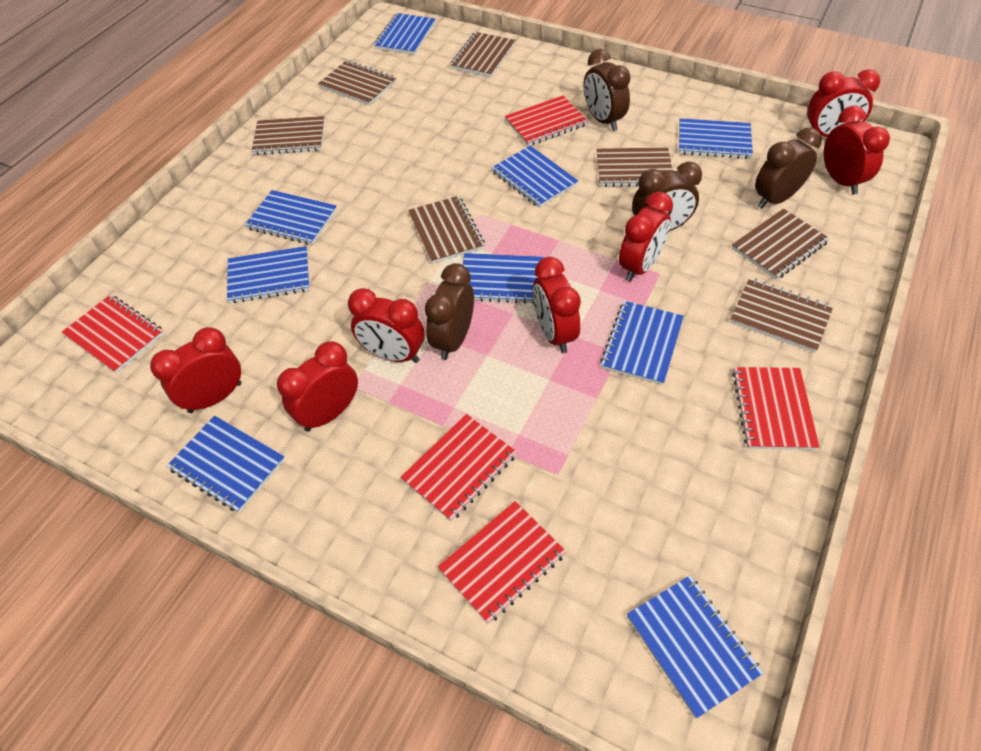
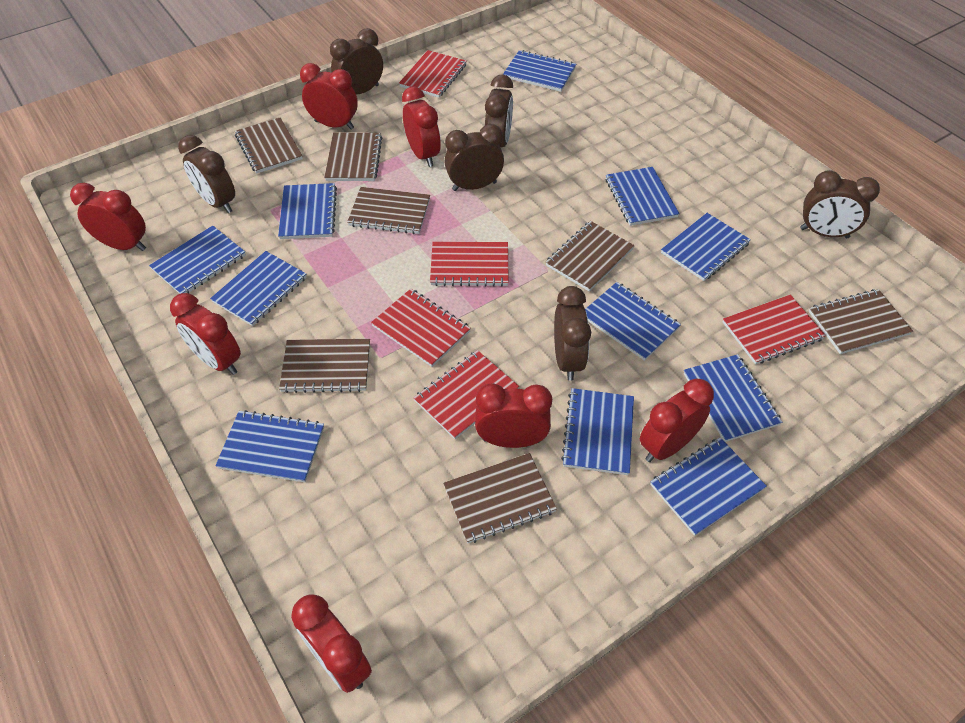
blue notebook: 9 -> 11
brown clock: 4 -> 6

